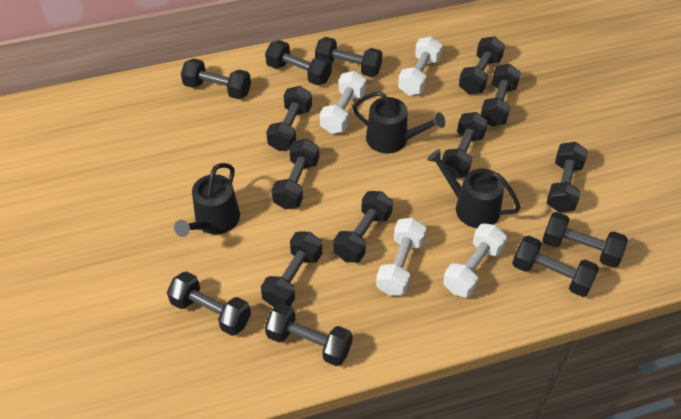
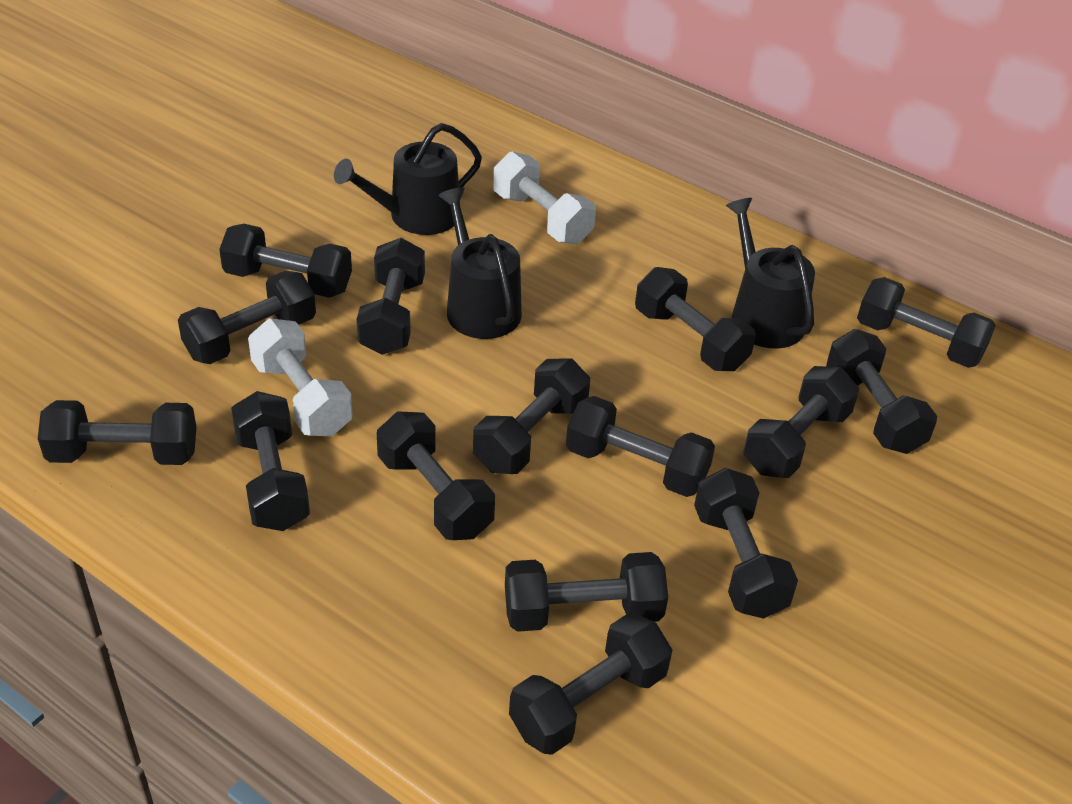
white dumbbell: 4 -> 2

